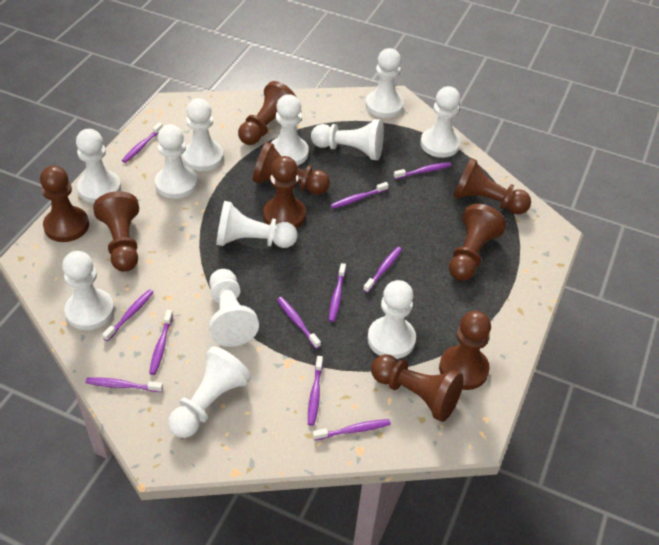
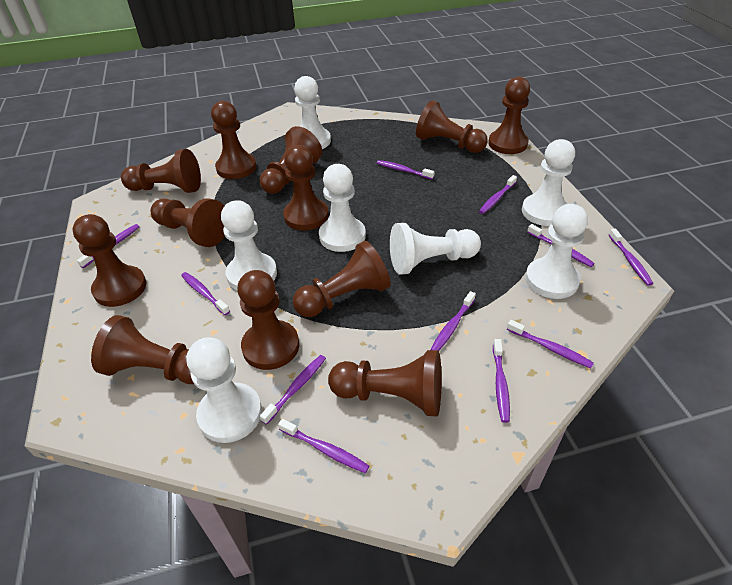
brown pawn: 9 -> 12
white pawn: 12 -> 7

